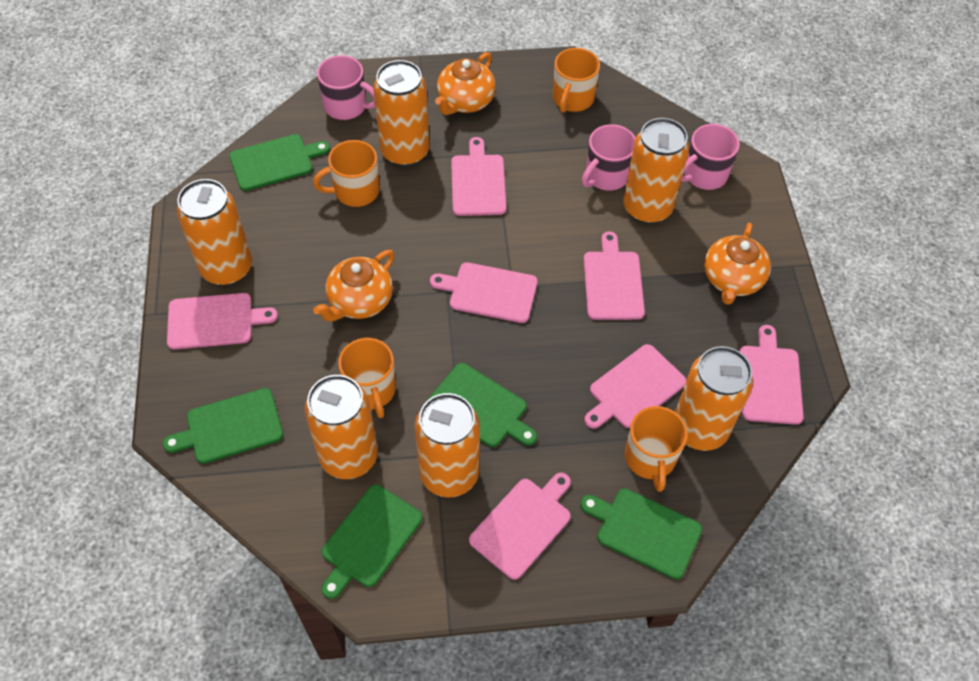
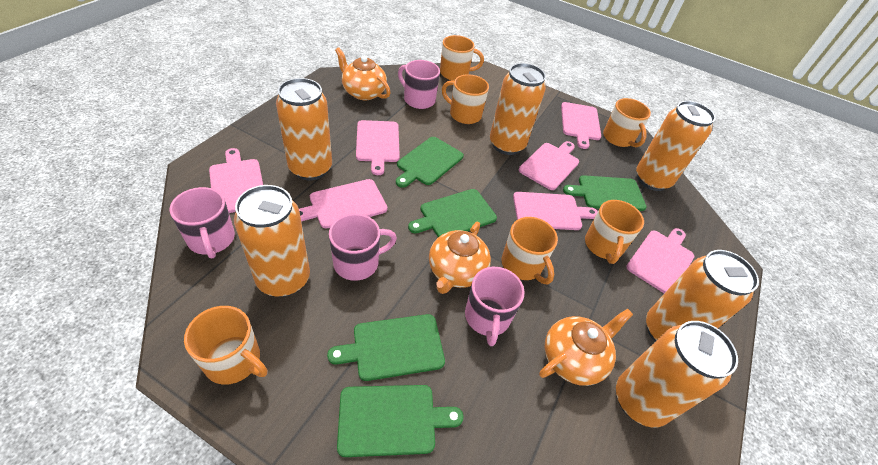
orange mug: 4 -> 6
pink mug: 3 -> 4

